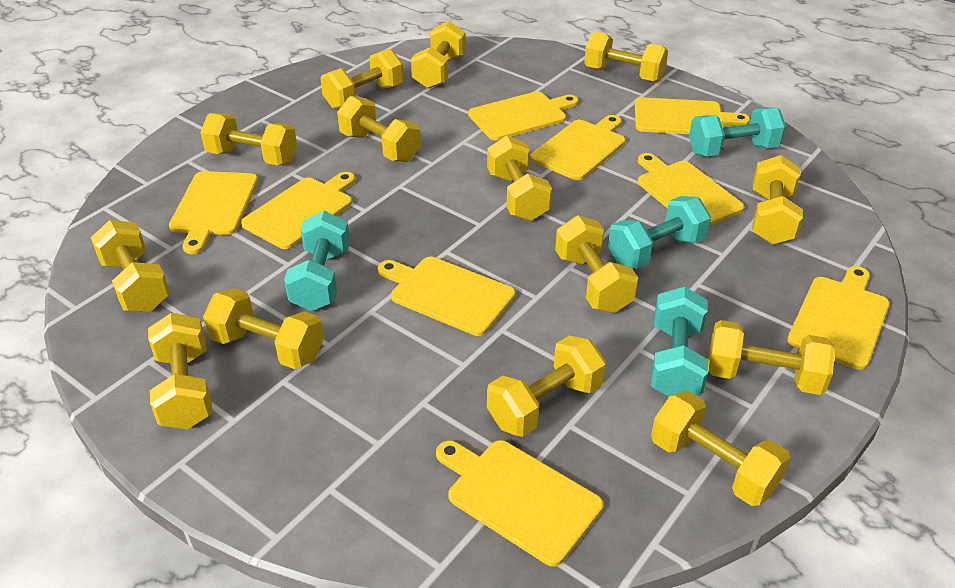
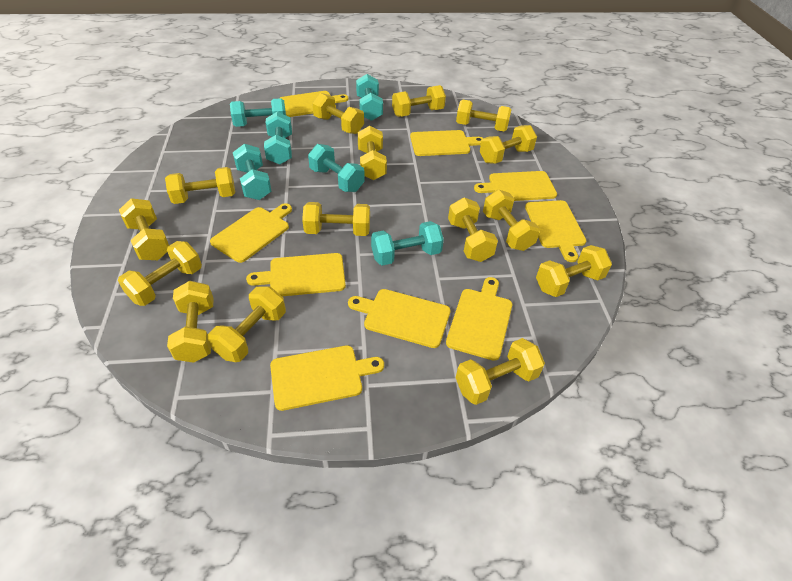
turquoise dumbbell: 4 -> 6
yellow dumbbell: 14 -> 15

